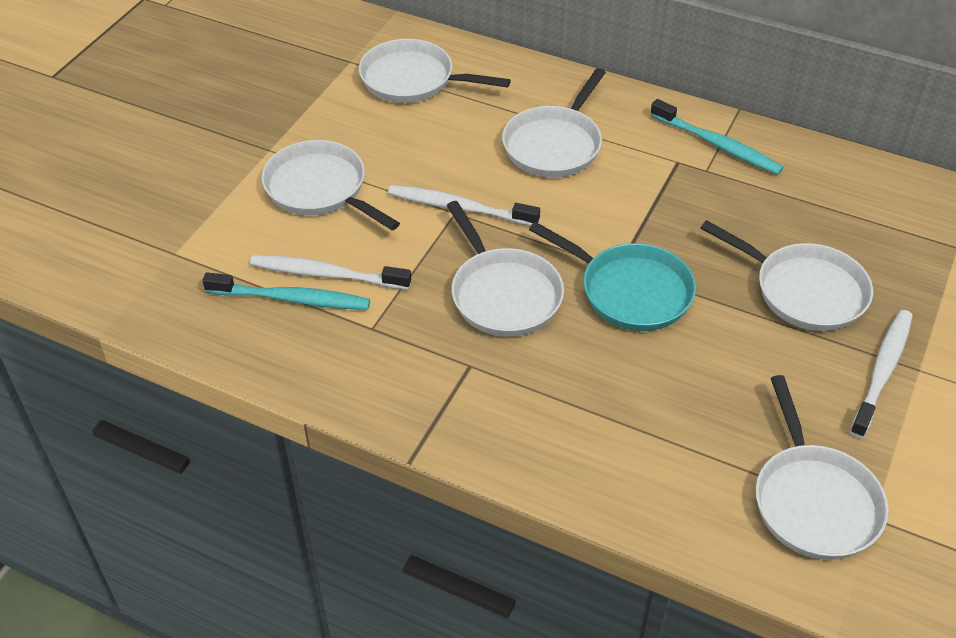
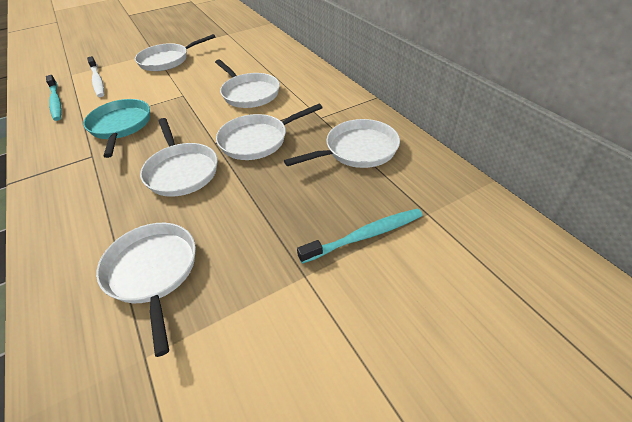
white toothbrush: 3 -> 1

